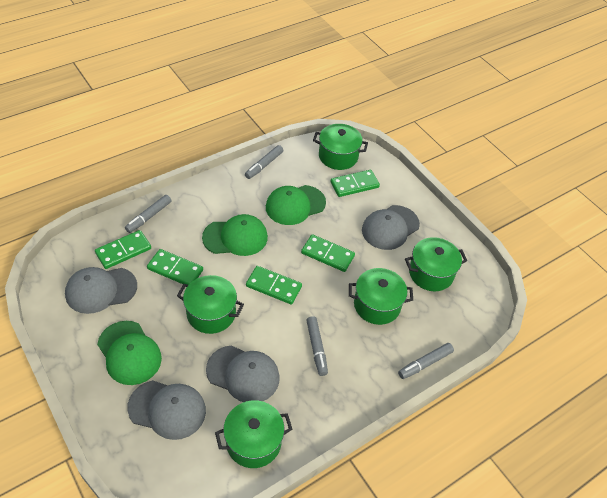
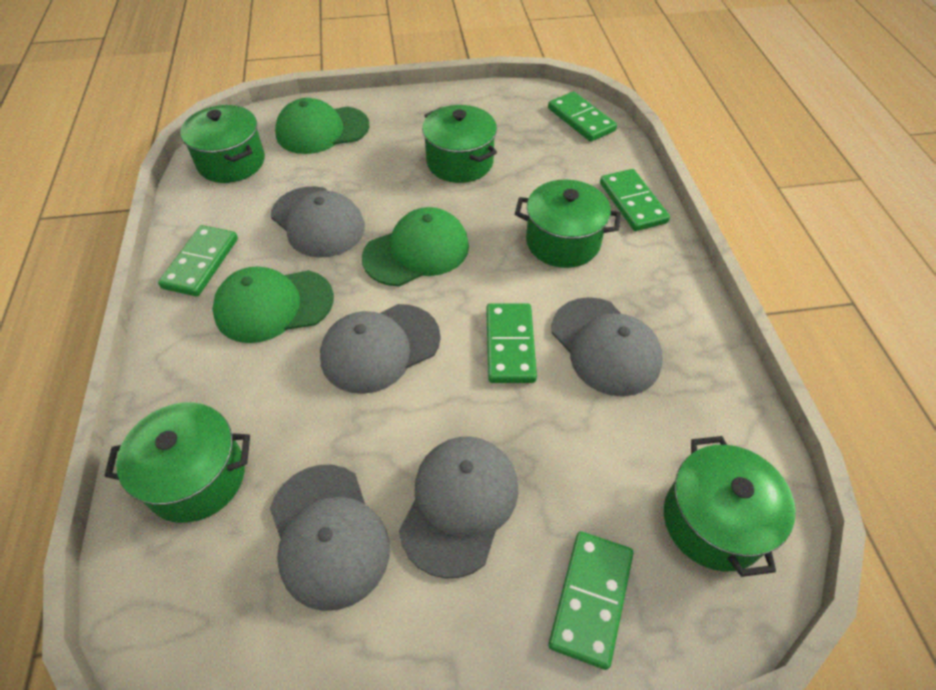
grey cap: 4 -> 5
grey marker: 4 -> 0

